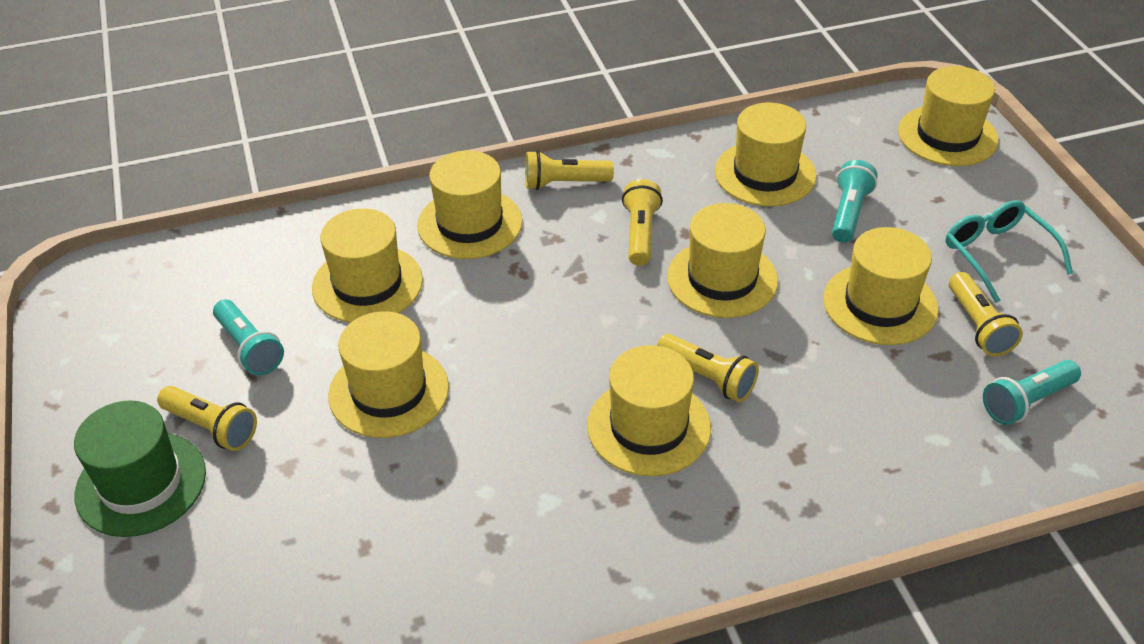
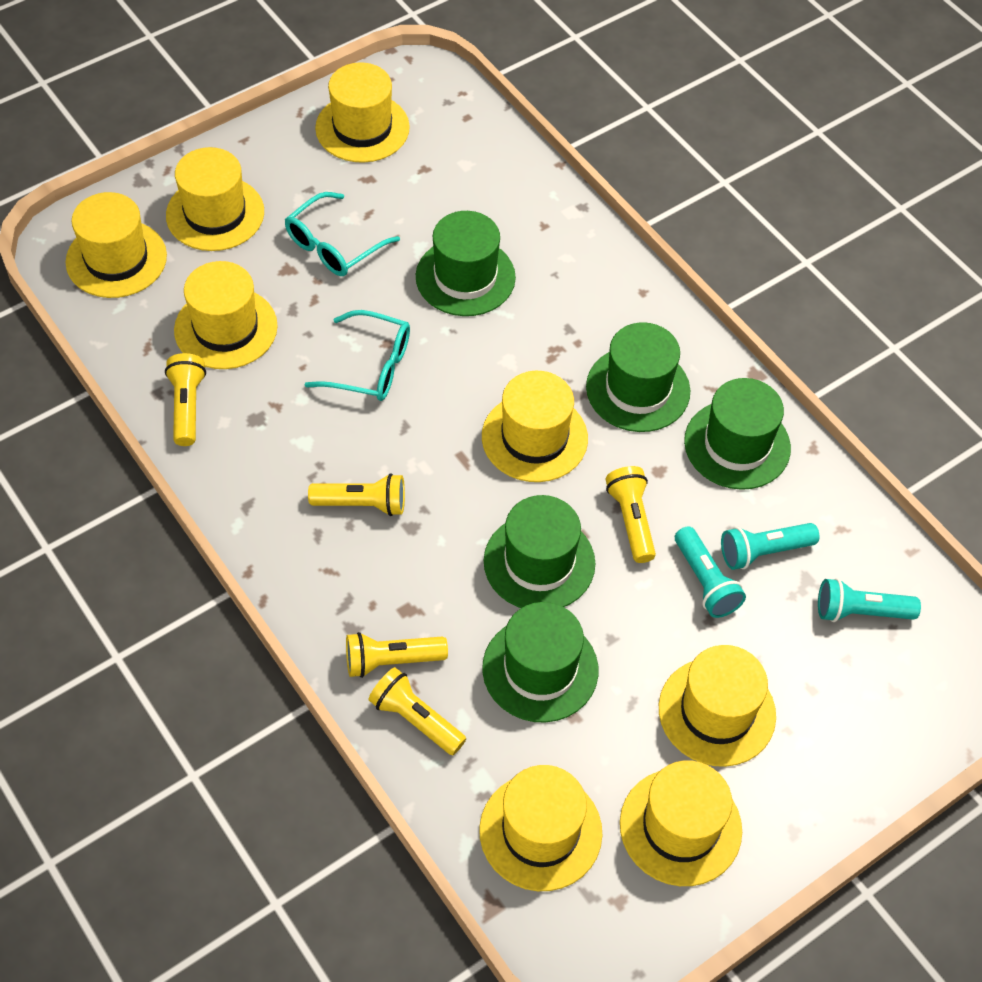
green hat: 1 -> 5
turquoise glasses: 1 -> 2

